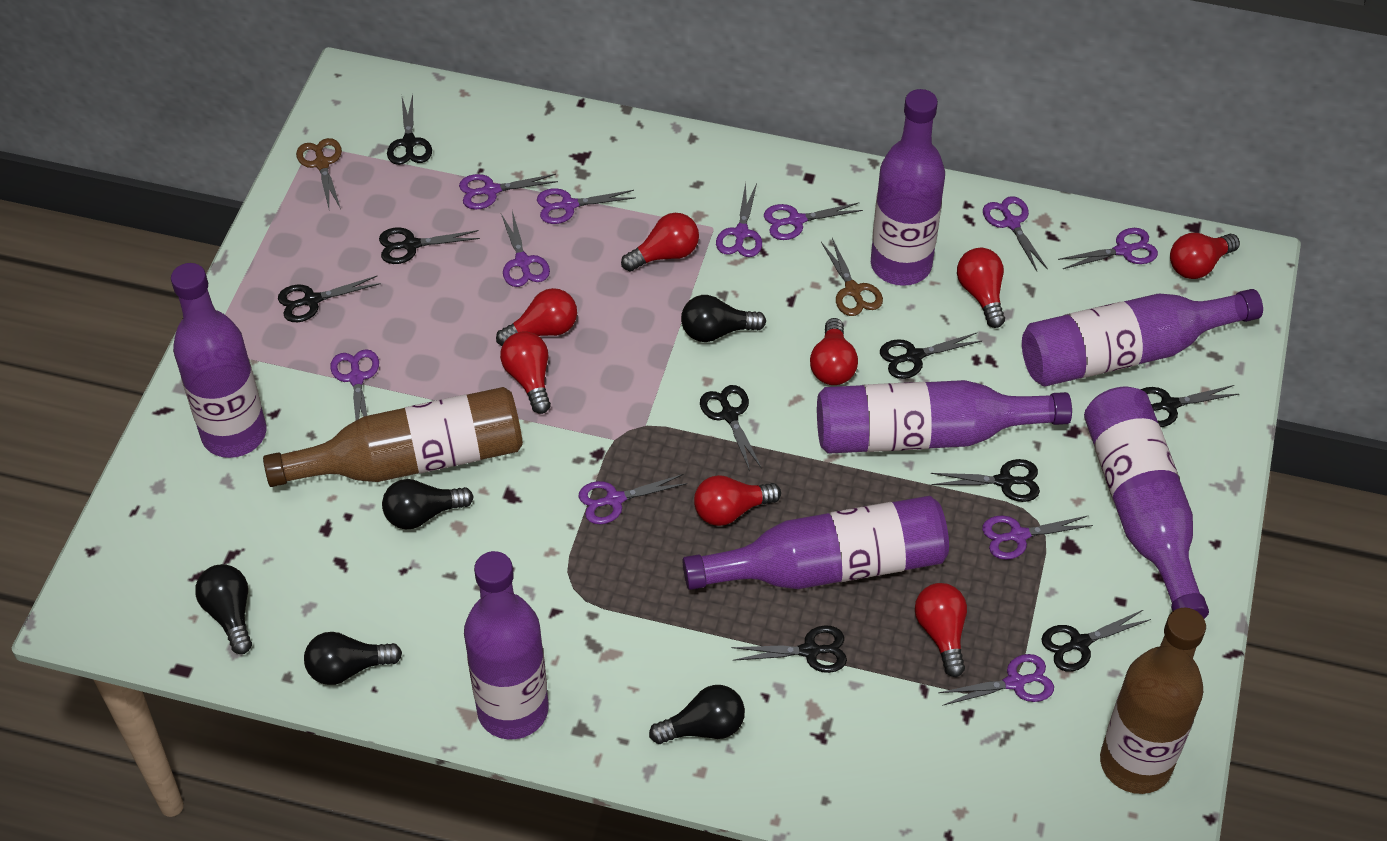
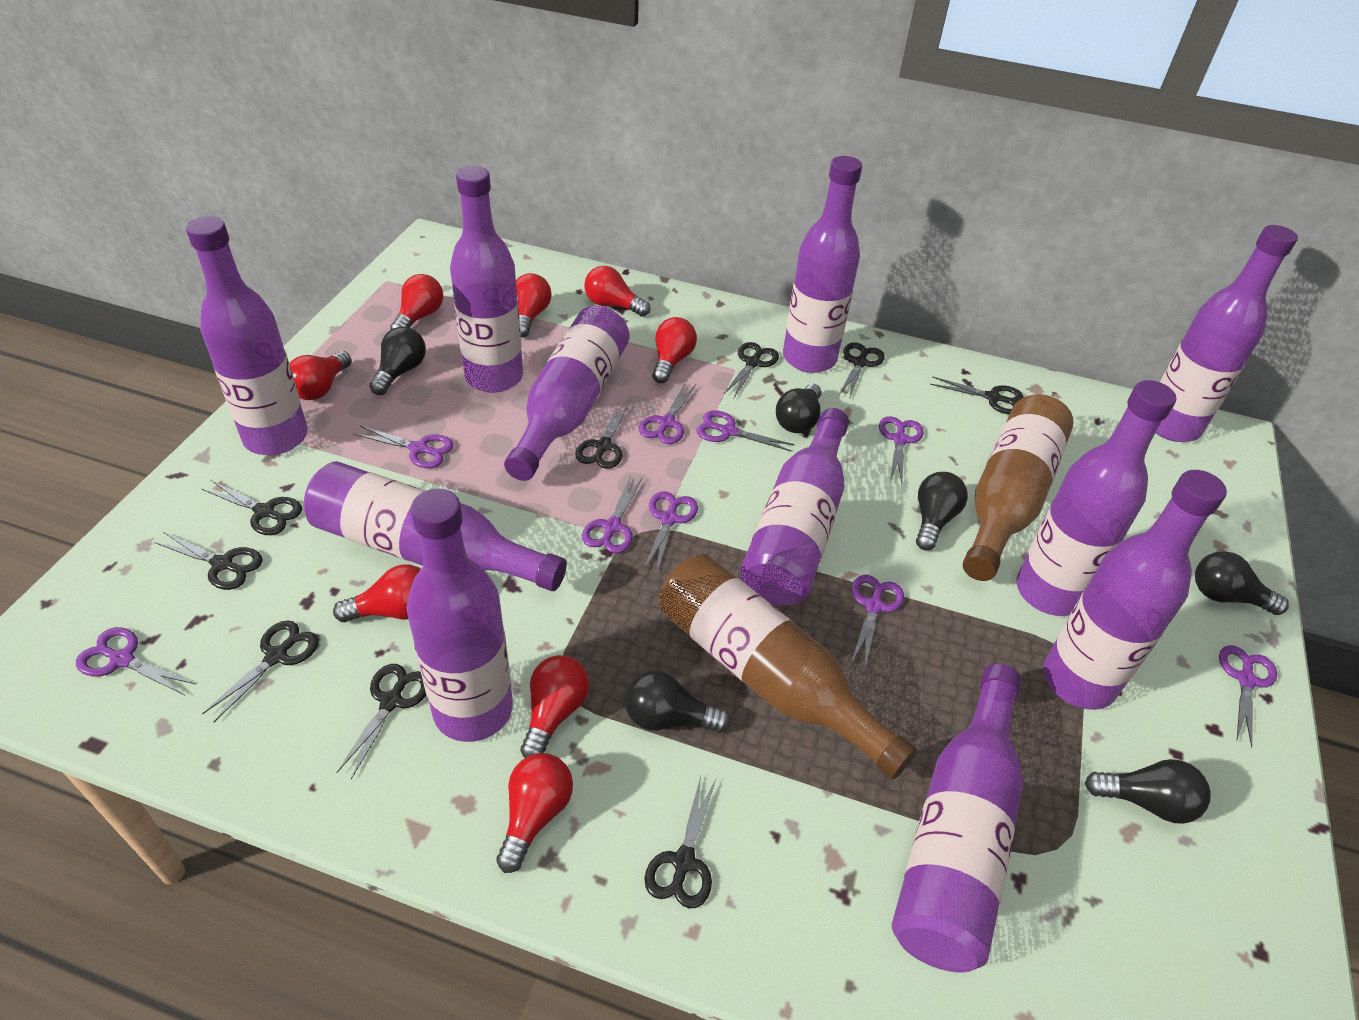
black light bulb: 5 -> 6
brown scissors: 2 -> 0
purple bottle: 7 -> 11
purple scissors: 11 -> 9

